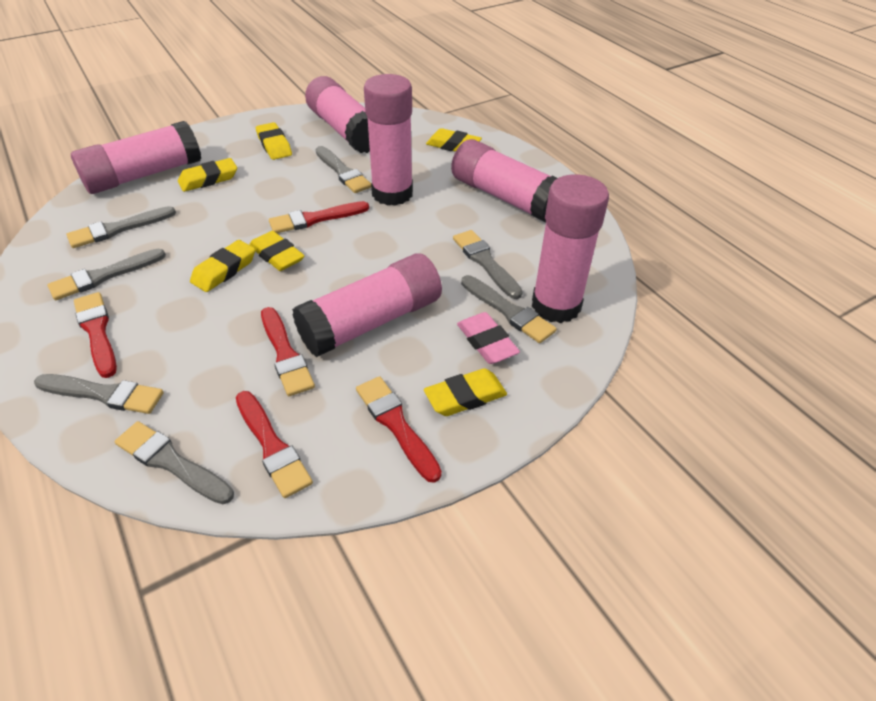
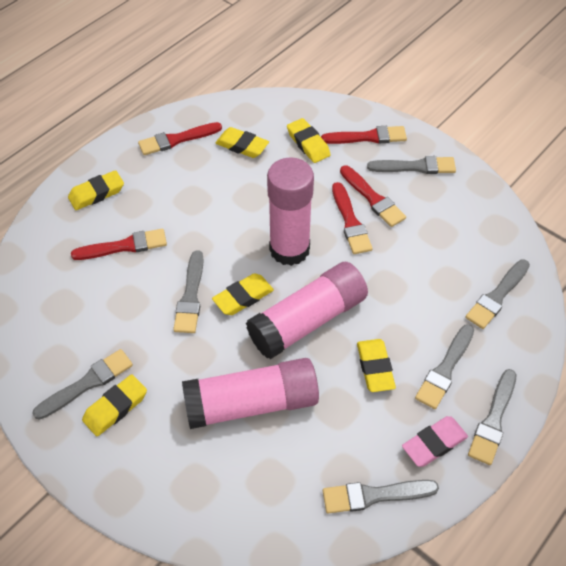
pink glue stick: 6 -> 3

